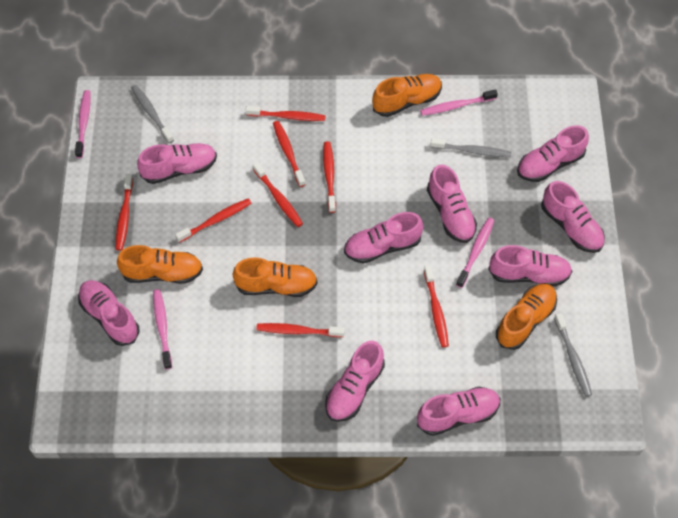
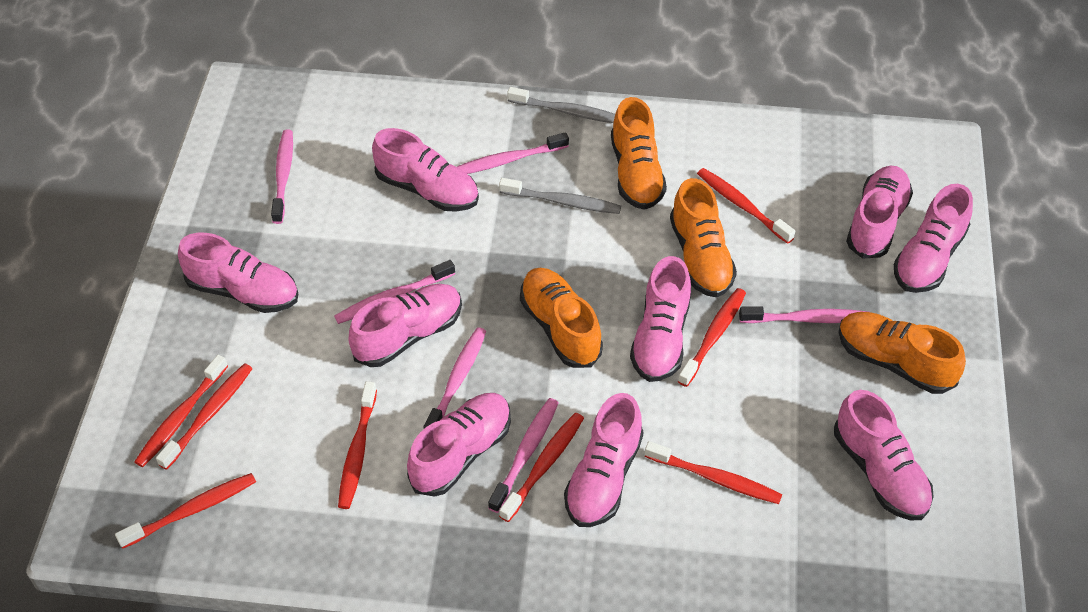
grey toothbrush: 3 -> 2
pink toothbrush: 4 -> 6

